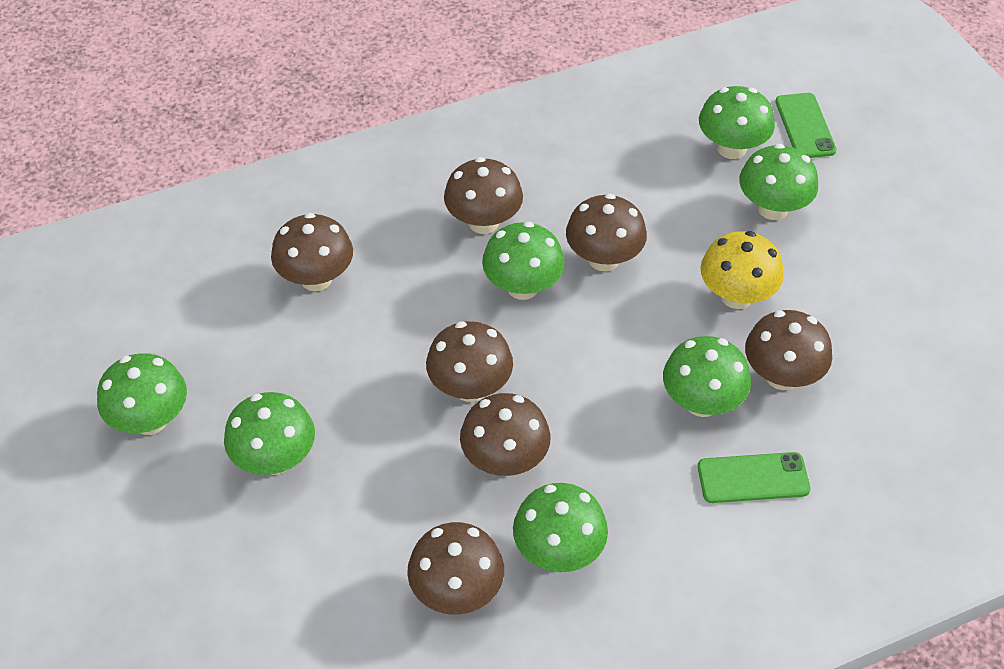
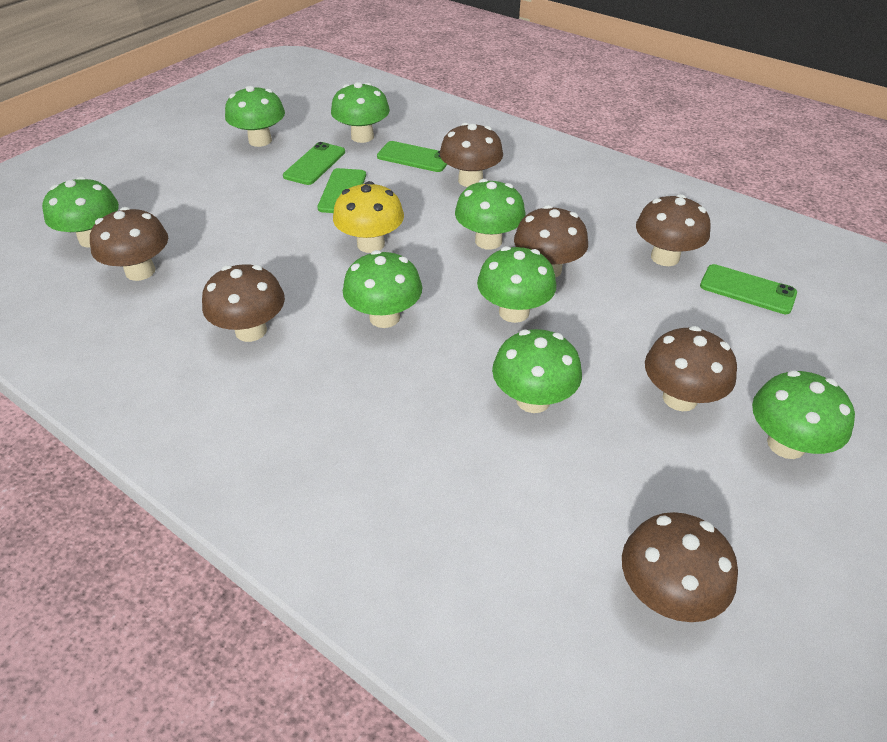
green mushroom: 7 -> 8
green phone: 2 -> 4

